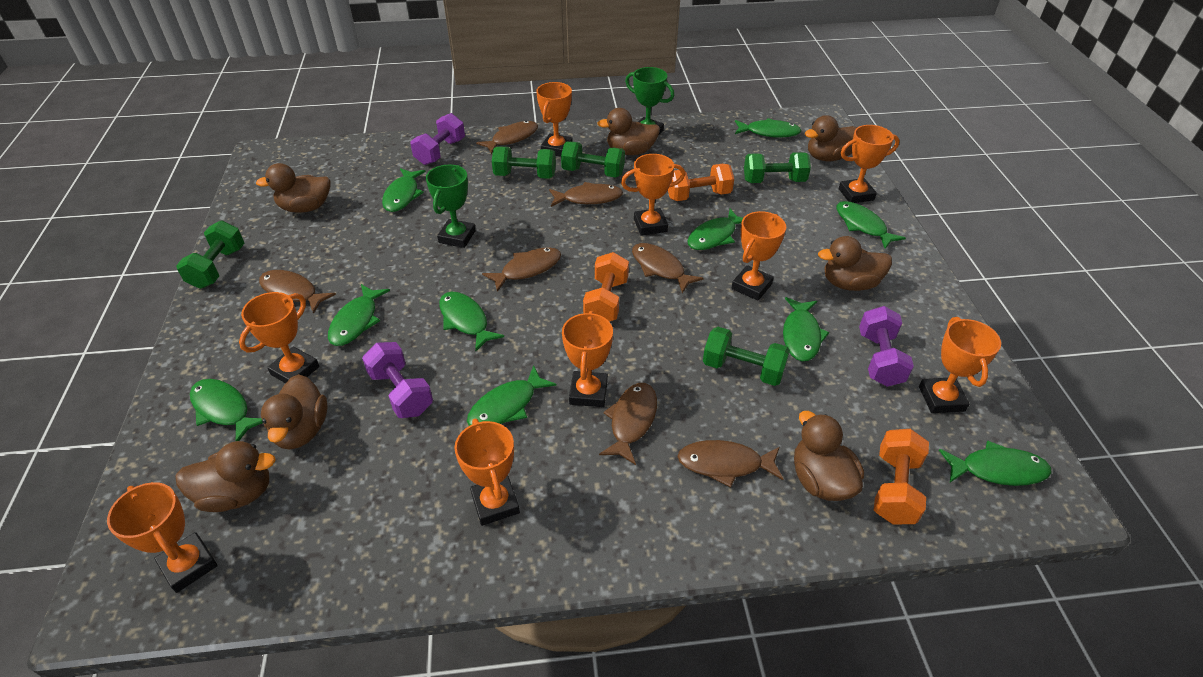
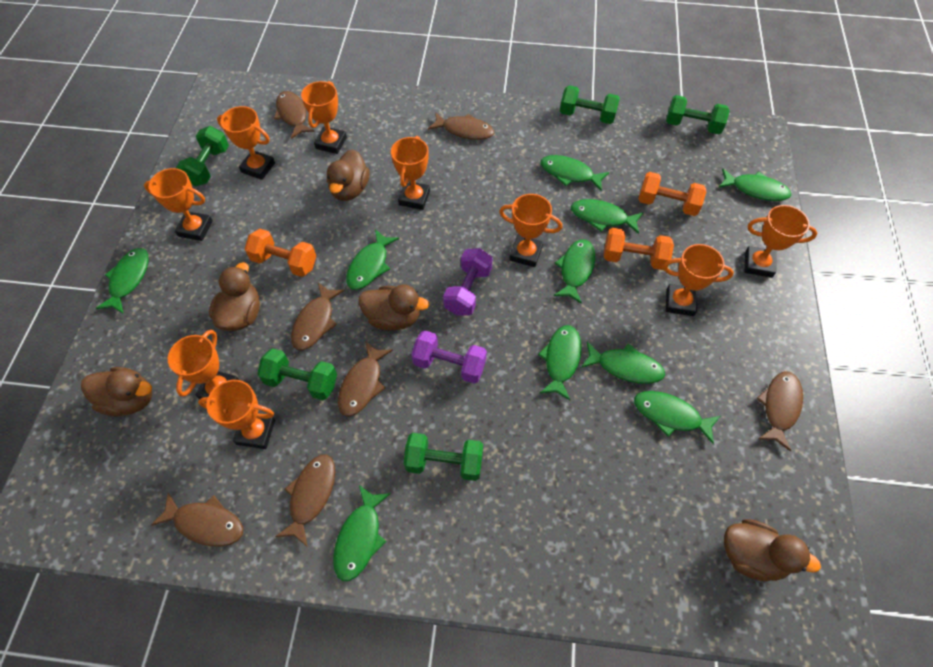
brown duck: 7 -> 5
green trophy: 2 -> 0
purple dumbbell: 3 -> 2

